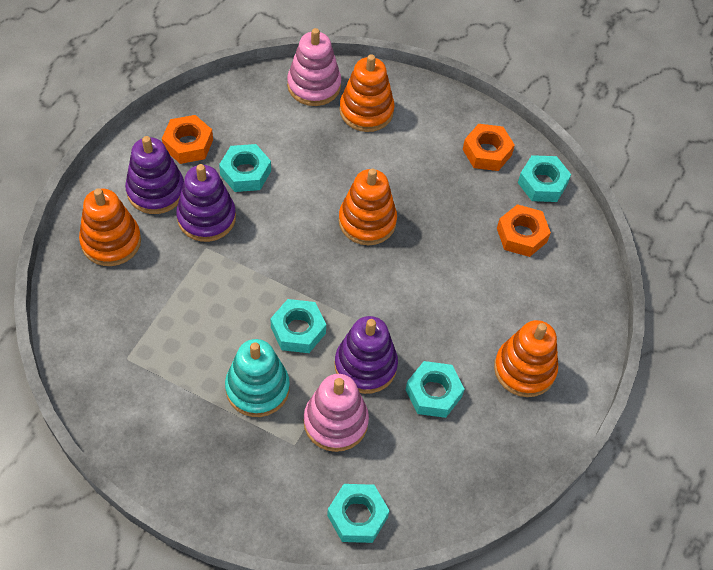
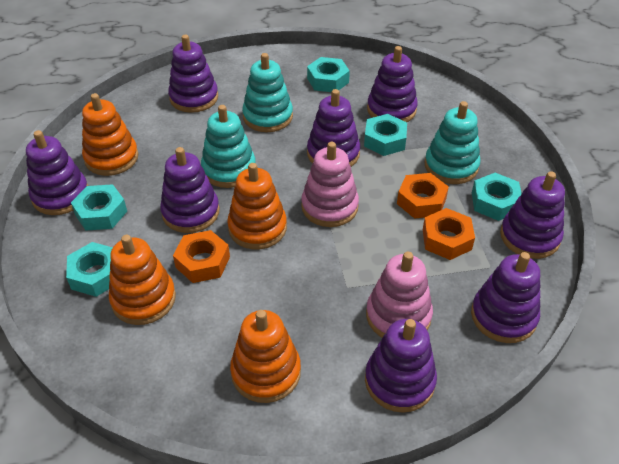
purple stacking toy: 3 -> 8
turquoise stacking toy: 1 -> 3

